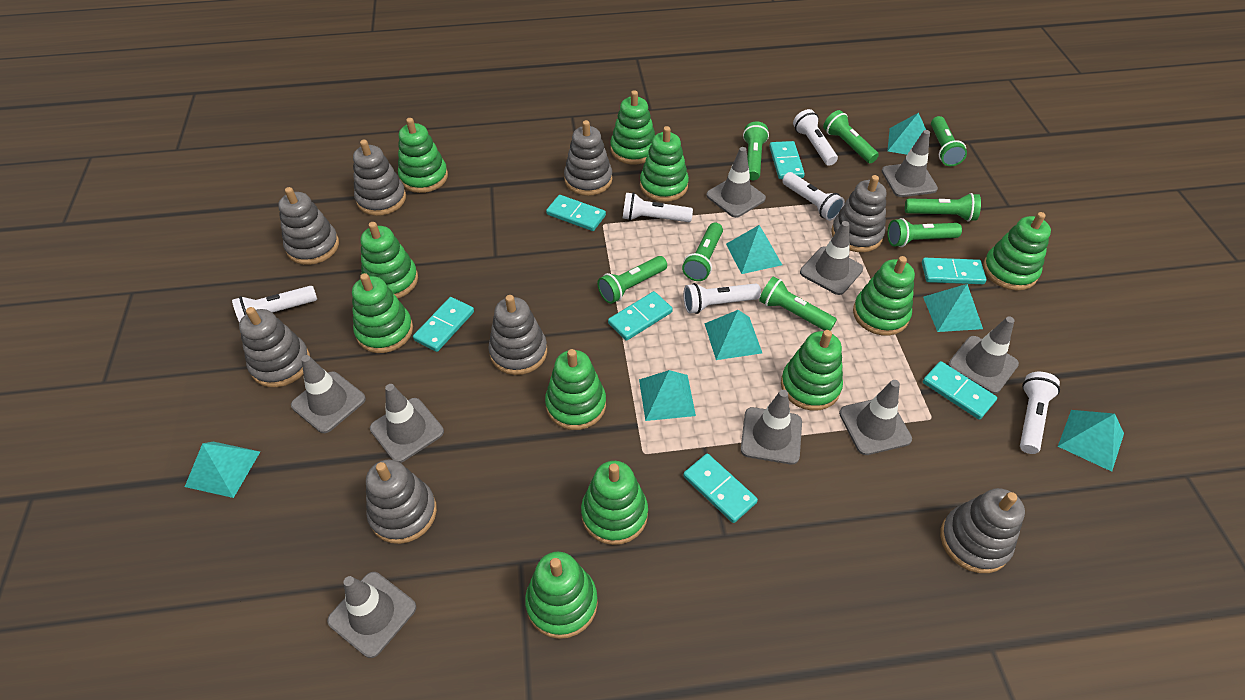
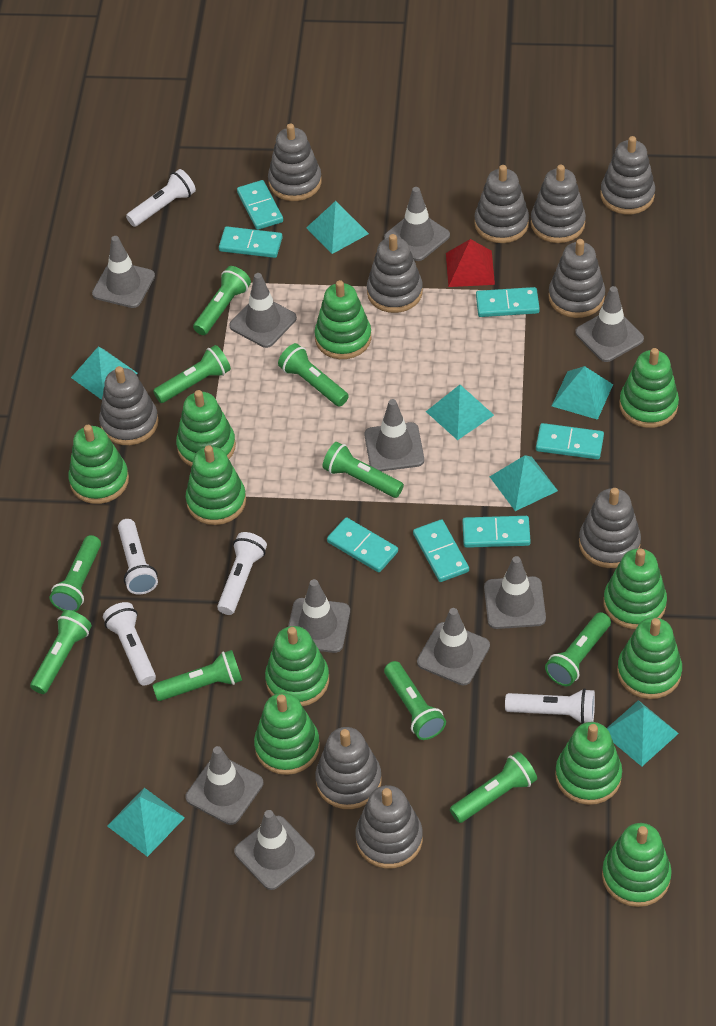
green flashlight: 8 -> 10
grey stacking toy: 8 -> 10
grey traffic cone: 9 -> 10
red pyramid: 0 -> 1
white flashlight: 6 -> 5

